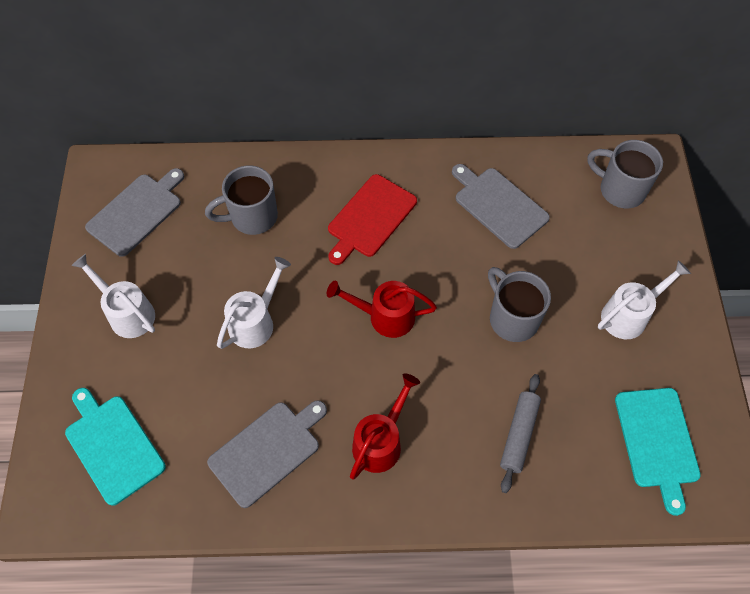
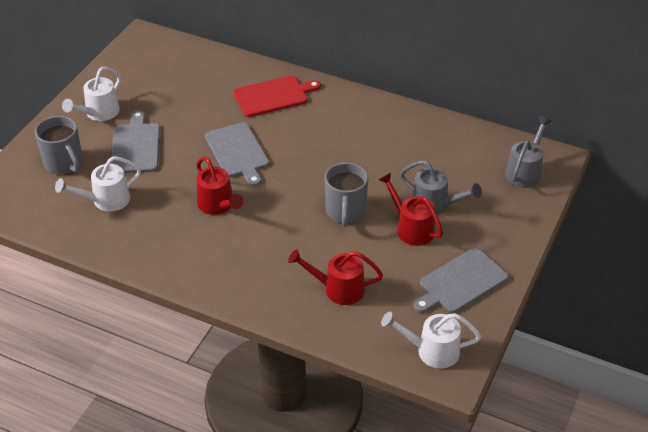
grey mug: 3 -> 2
grey rolling pin: 1 -> 0
grey watering can: 0 -> 2
red watering can: 2 -> 3
turquoise cutting board: 2 -> 0

